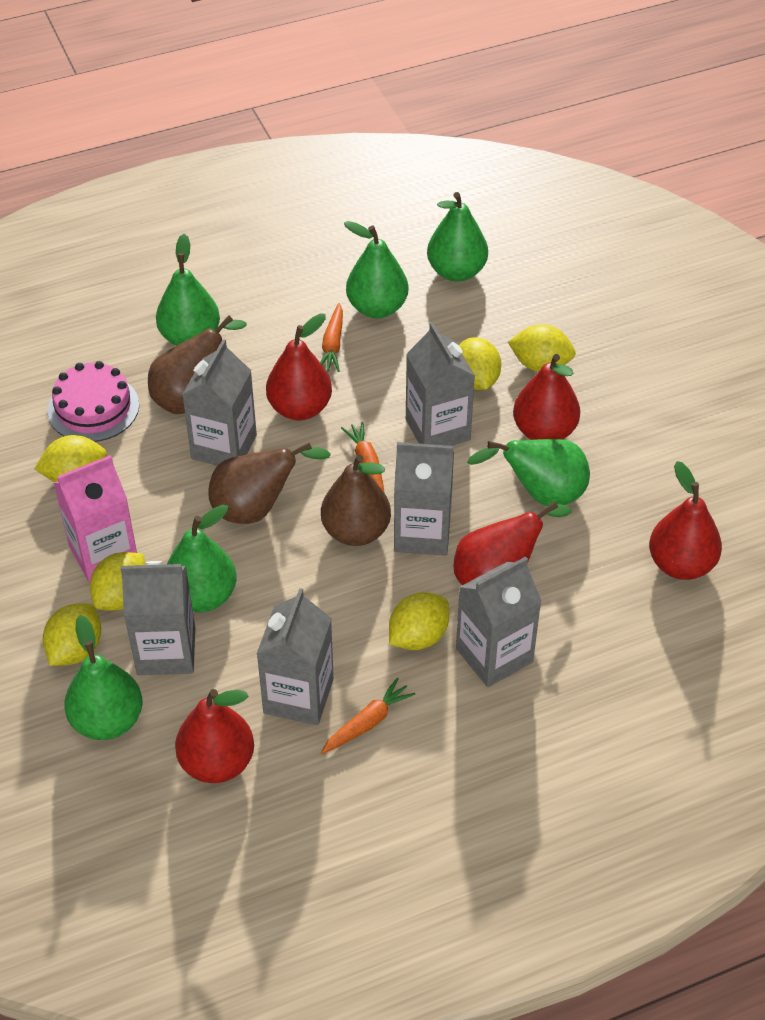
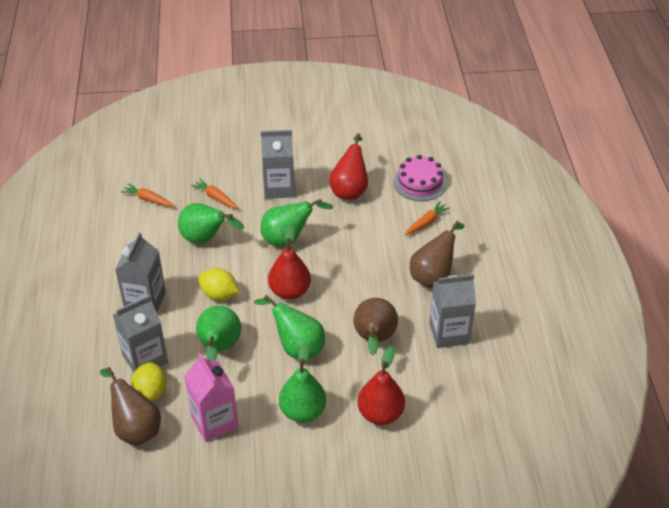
green pear: 6 -> 5
grey carton: 6 -> 4
red pear: 5 -> 3
yellow lemon: 6 -> 2

